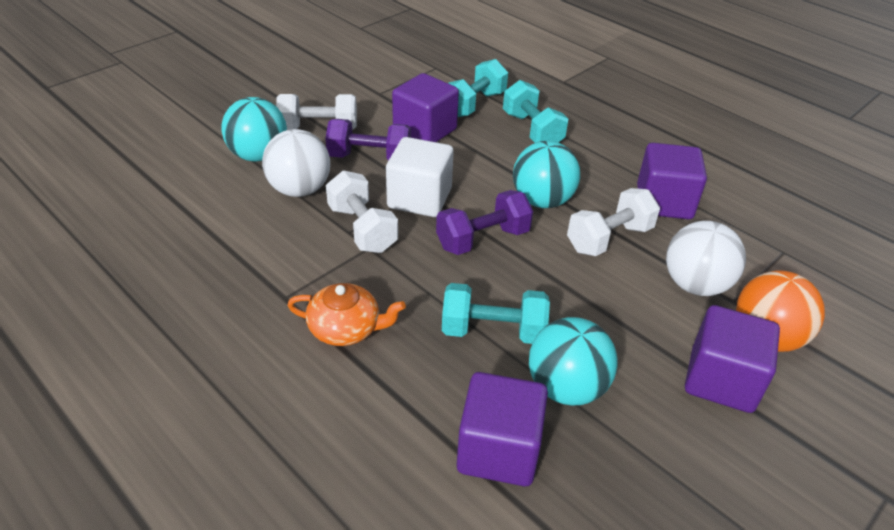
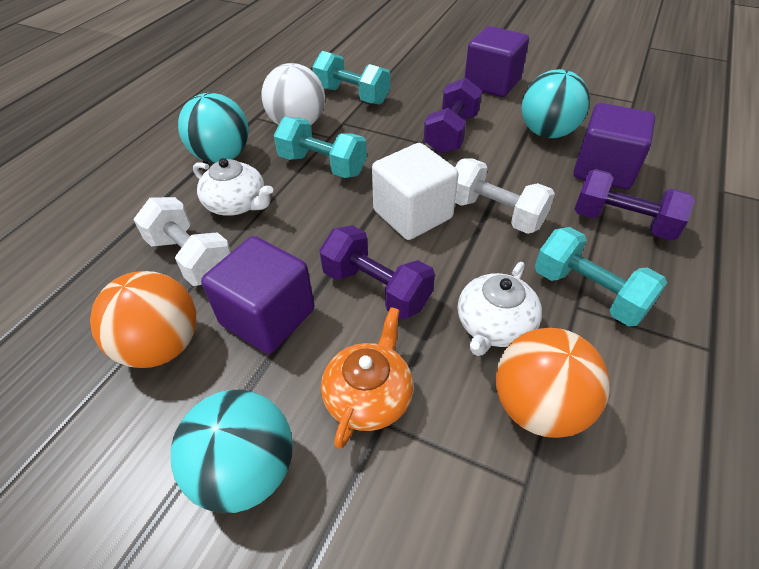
orange ball: 1 -> 2
purple cube: 4 -> 3
purple dumbbell: 2 -> 3
white ball: 2 -> 1
white dumbbell: 3 -> 2
white teapot: 0 -> 2

